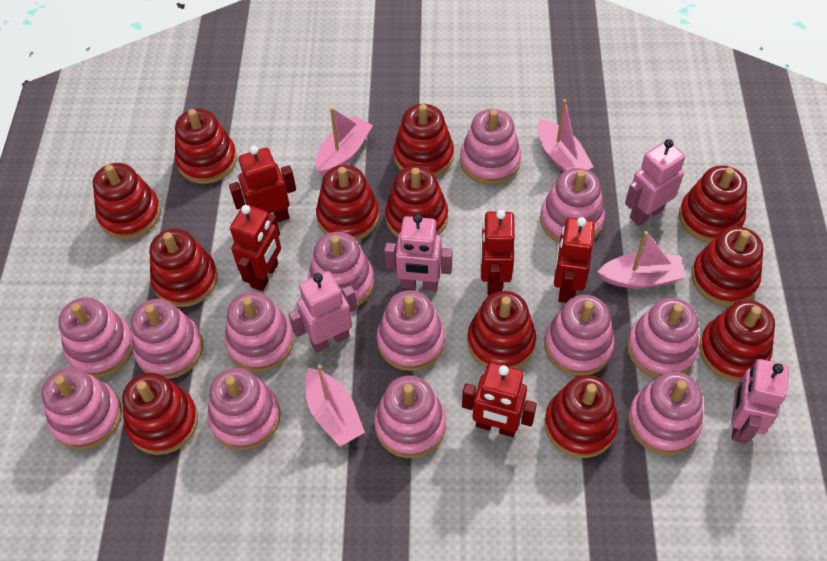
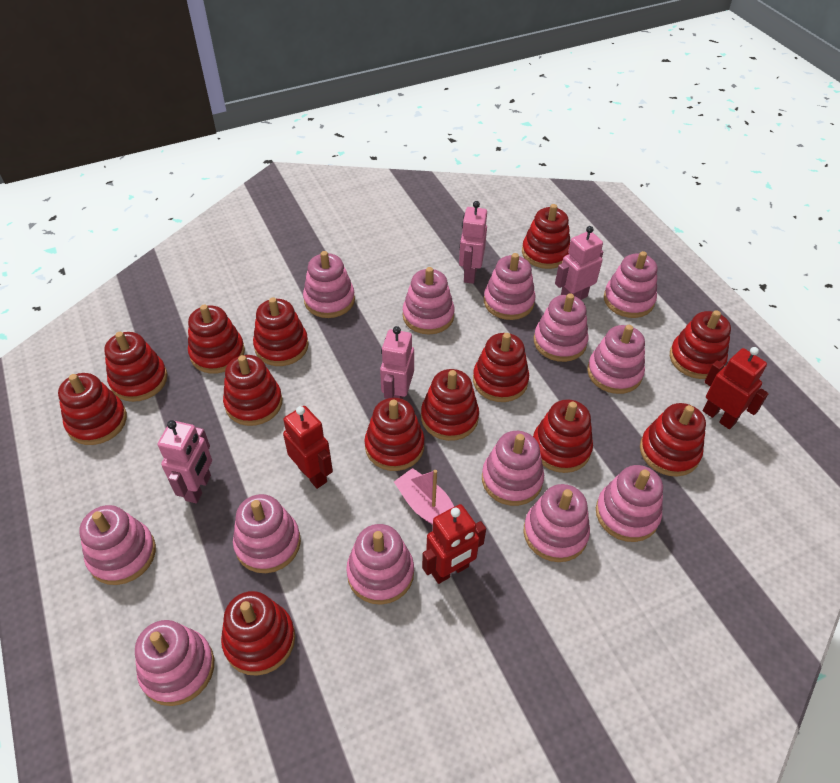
pink boat: 4 -> 1
red robot: 5 -> 3
red stacking toy: 12 -> 13

